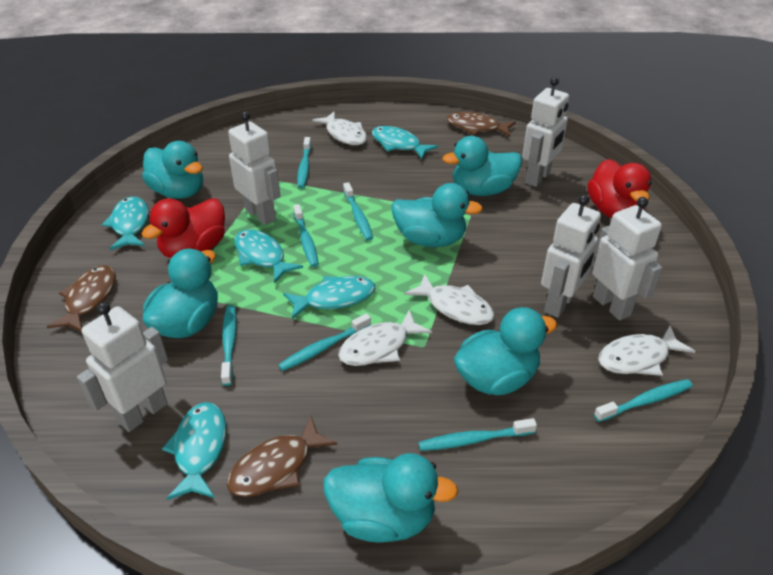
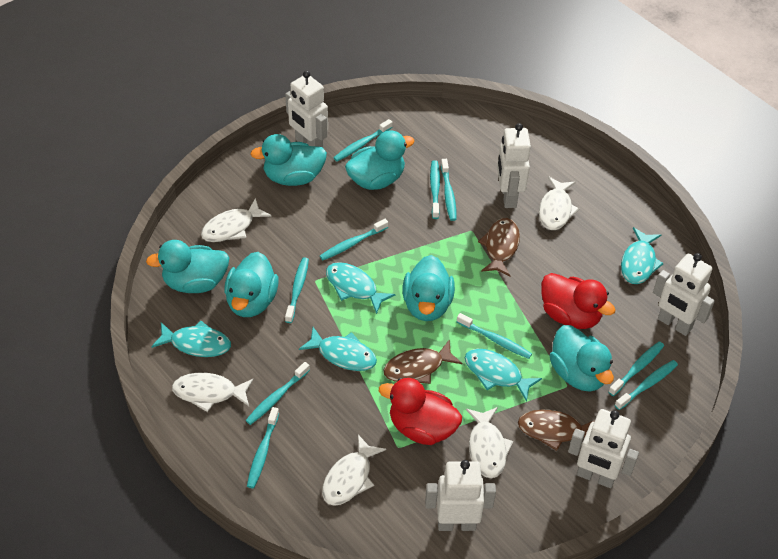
turquoise toothbrush: 7 -> 10
white fish: 4 -> 5

